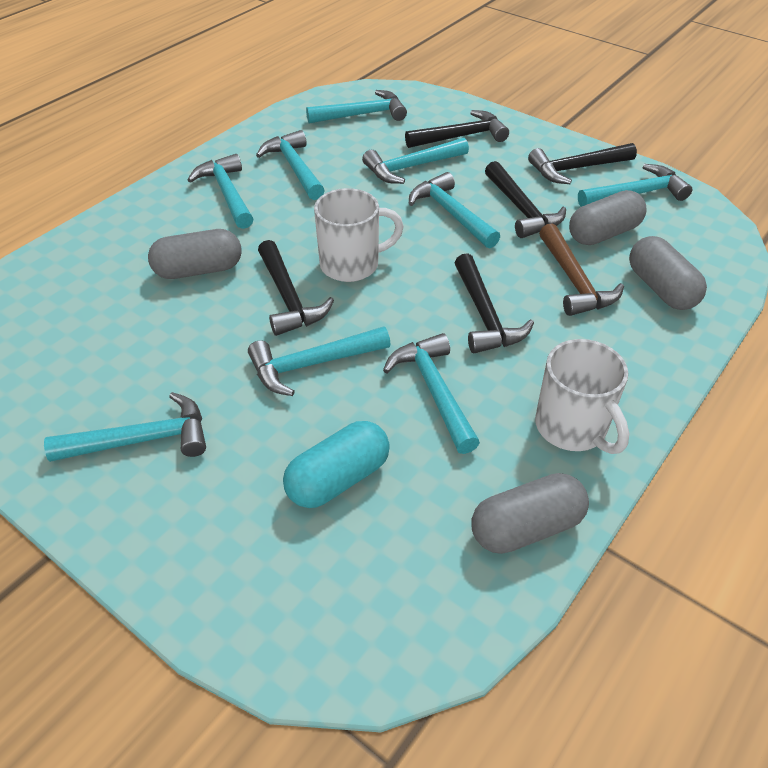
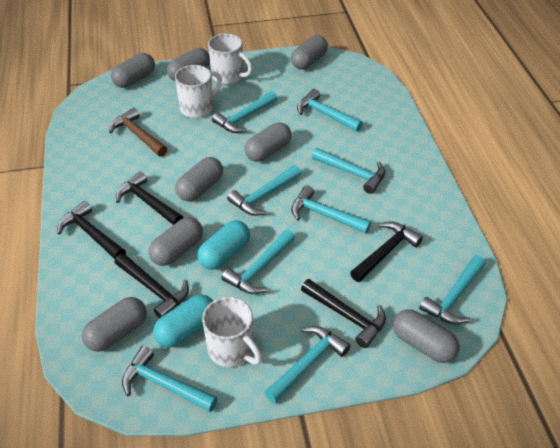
grey capsule: 4 -> 8
turquoise capsule: 1 -> 2
white mug: 2 -> 3

